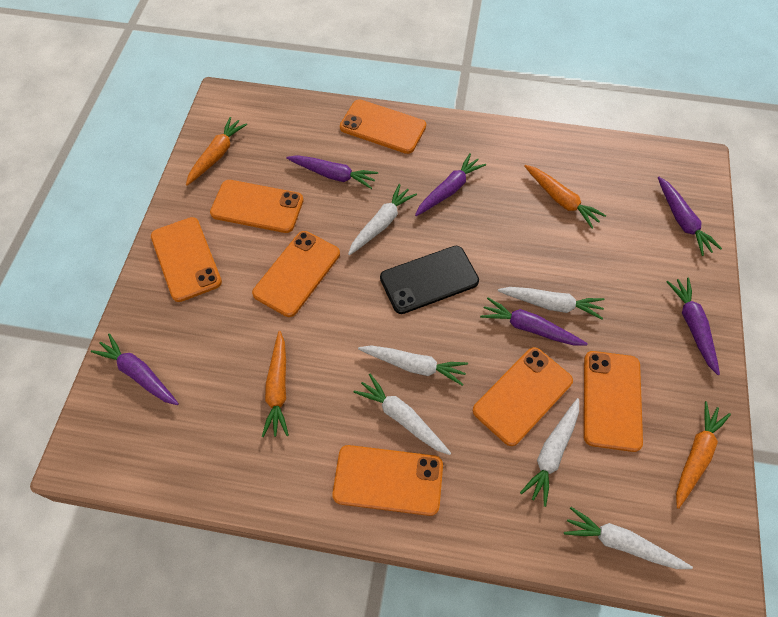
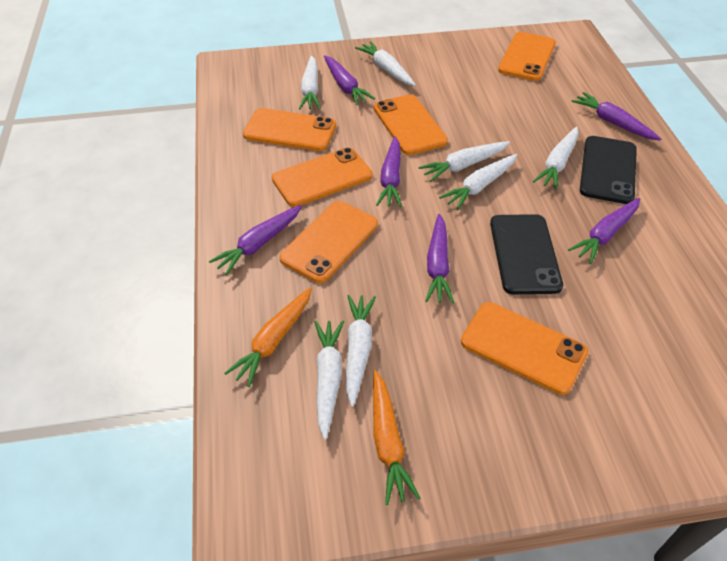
black phone: 1 -> 2
orange carrot: 4 -> 2
orange phone: 7 -> 6
white carrot: 6 -> 7

